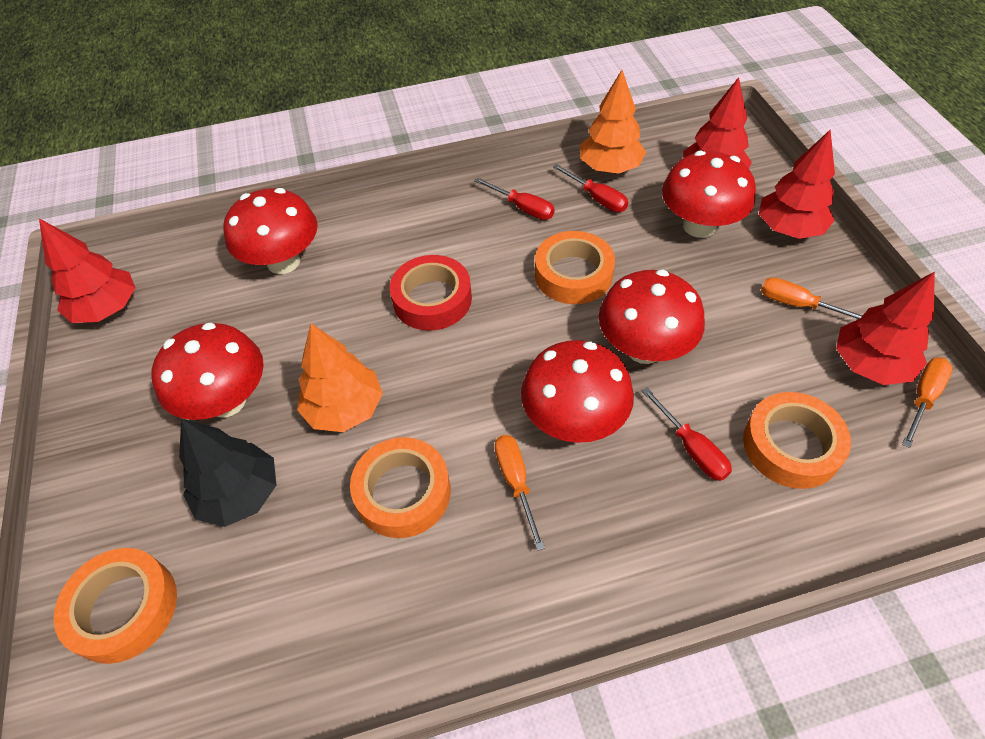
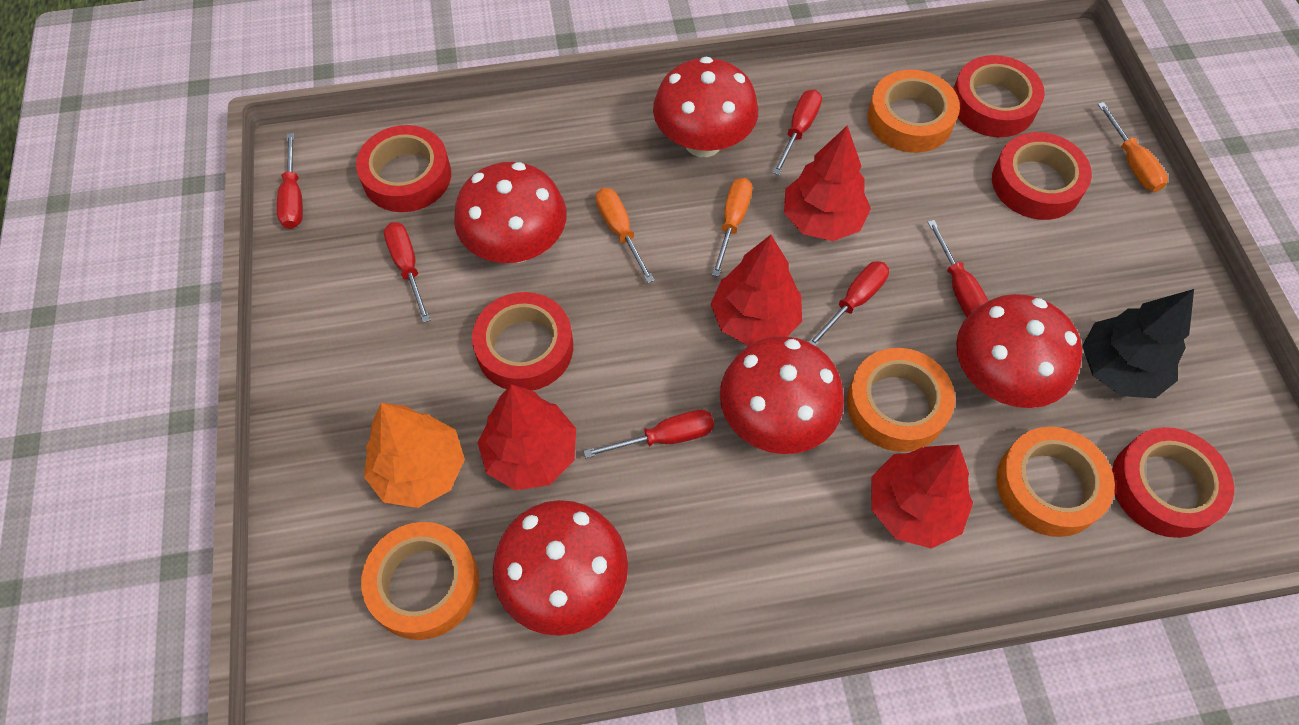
orange tree: 2 -> 1
red screwdriver: 3 -> 6
red tape: 1 -> 5

